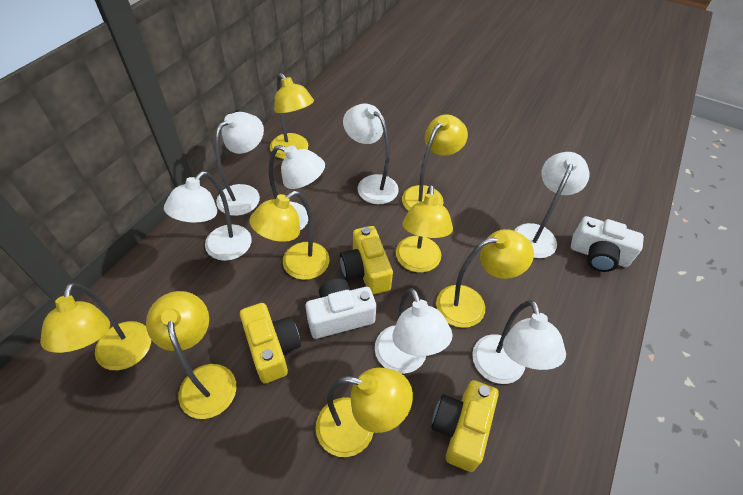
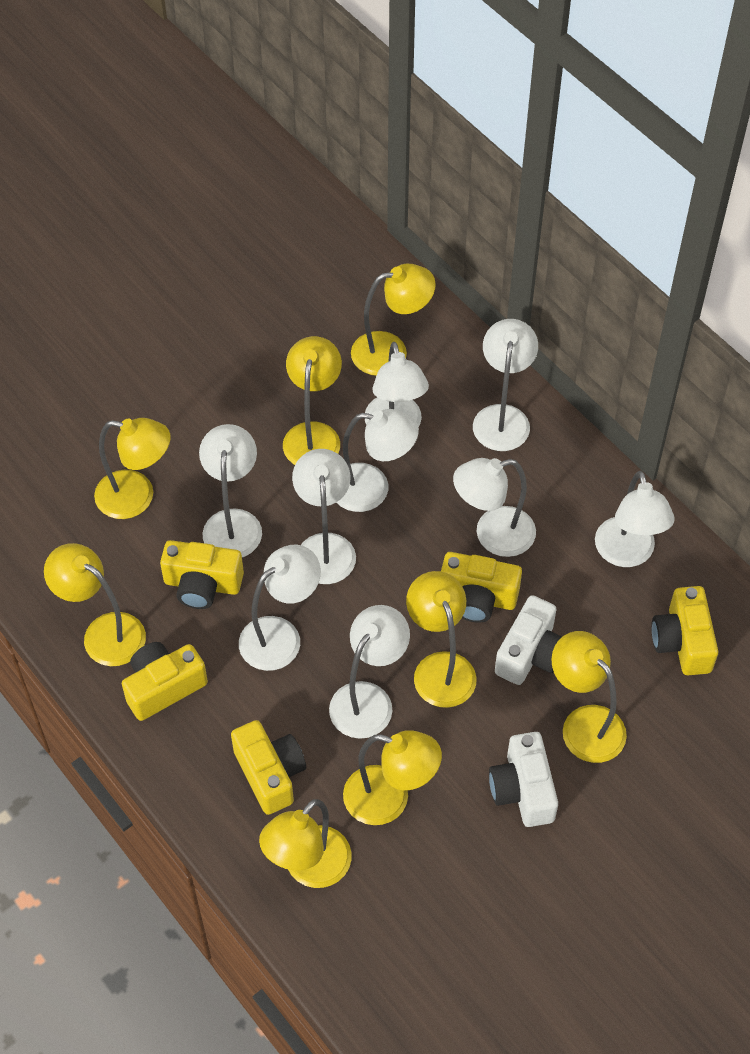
white lamp: 7 -> 9
yellow camera: 3 -> 5

